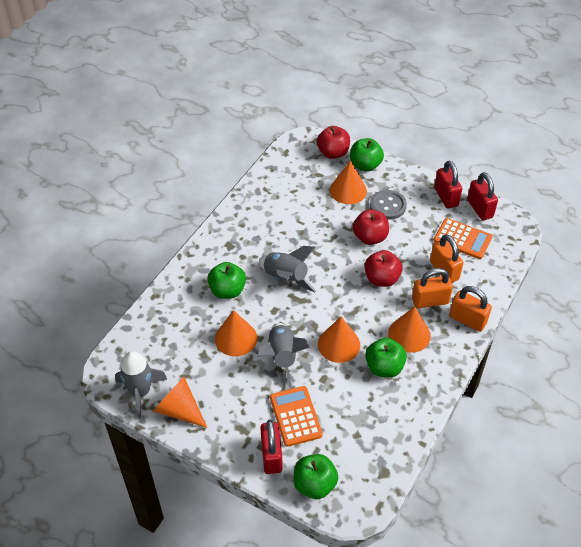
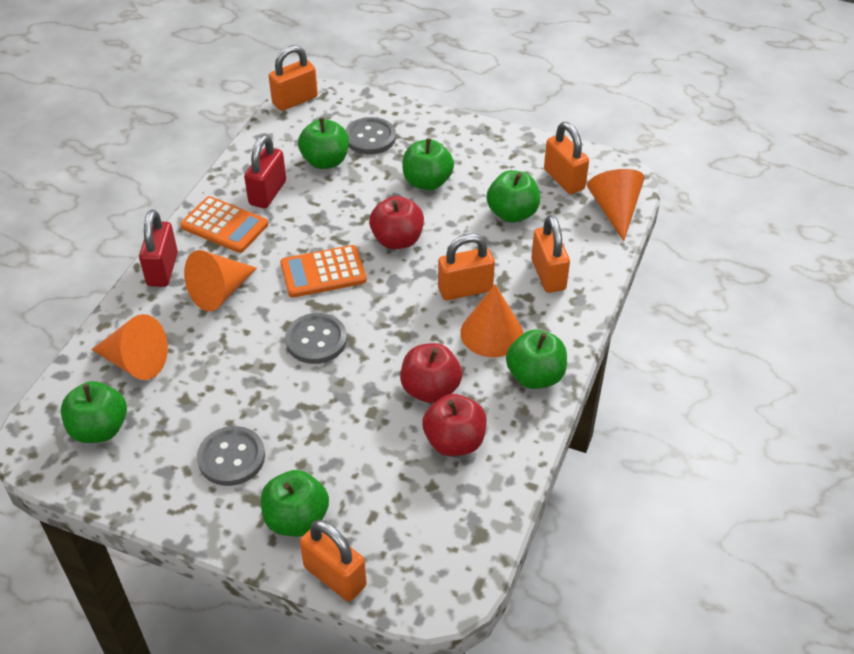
green apple: 4 -> 6
grey button: 1 -> 3
grey rocket: 3 -> 0
orange cone: 5 -> 4
orange padlock: 3 -> 5
red padlock: 3 -> 2

